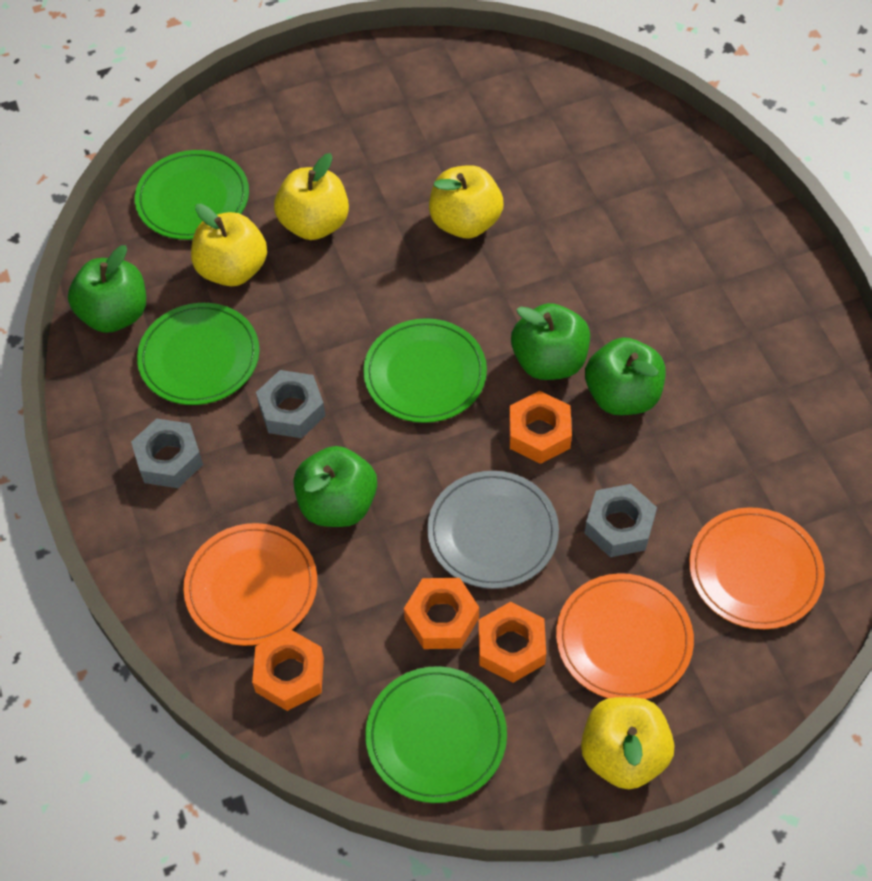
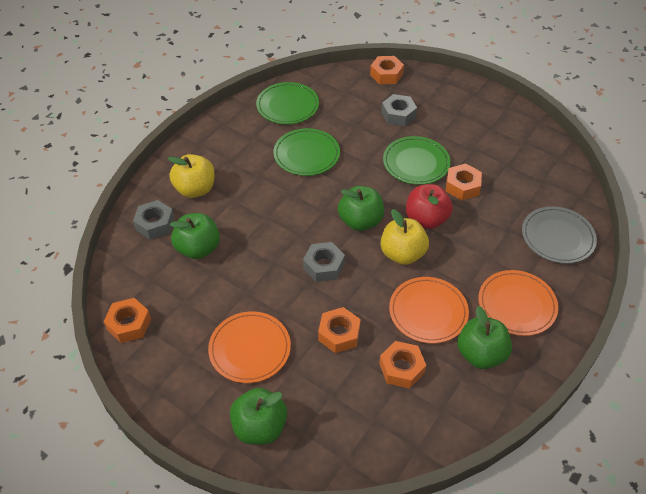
green plate: 4 -> 3
orange nut: 4 -> 5
red apple: 0 -> 1
yellow apple: 4 -> 2

